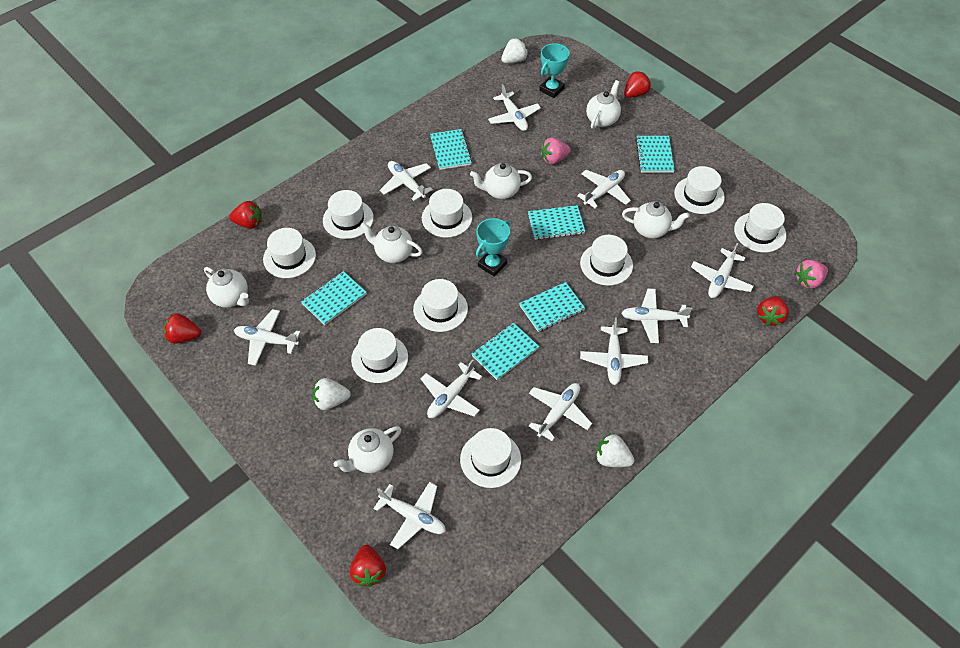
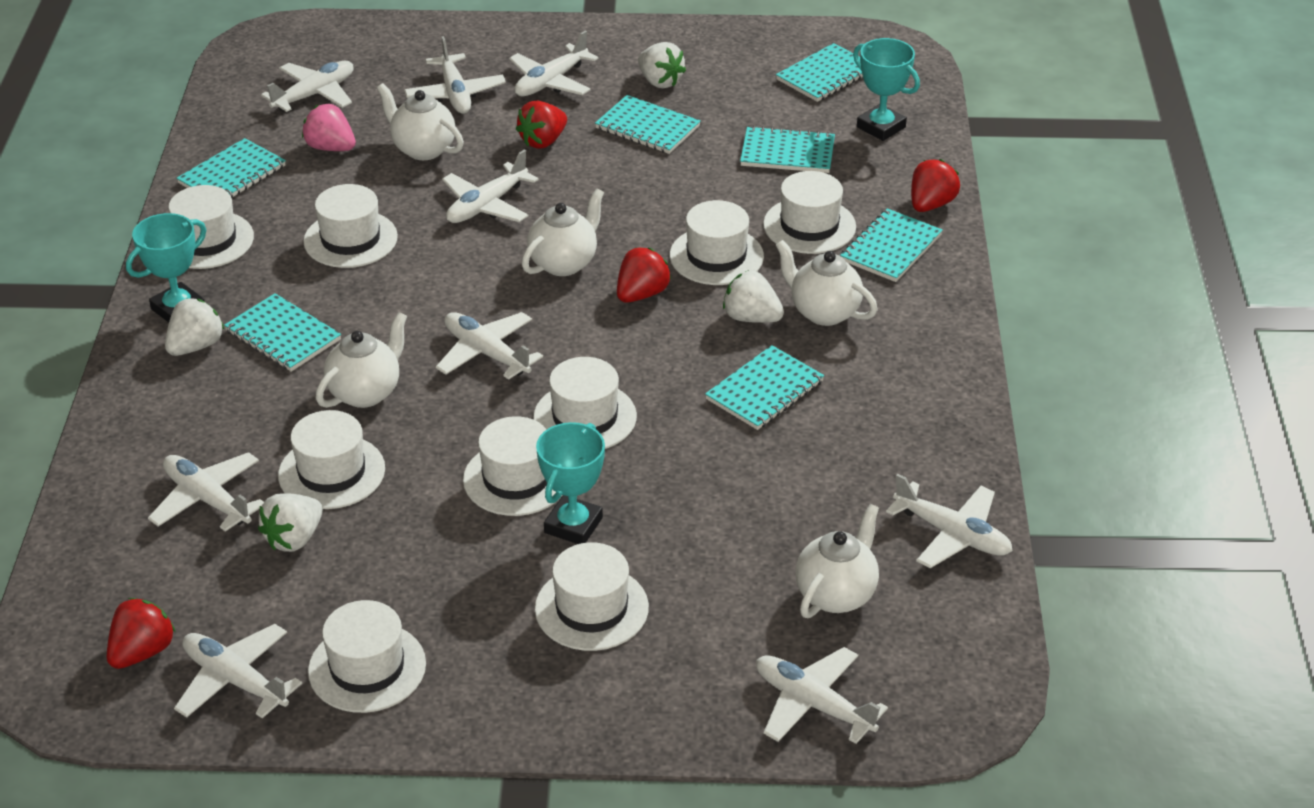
pink strawberry: 2 -> 1
red strawberry: 5 -> 4
turquoise notebook: 6 -> 7
turquoise trophy: 2 -> 3
white plane: 10 -> 9
white strawberry: 3 -> 4
white teapot: 6 -> 5

